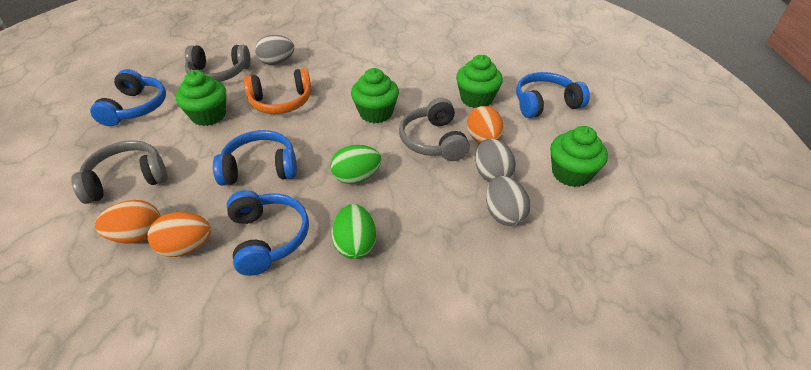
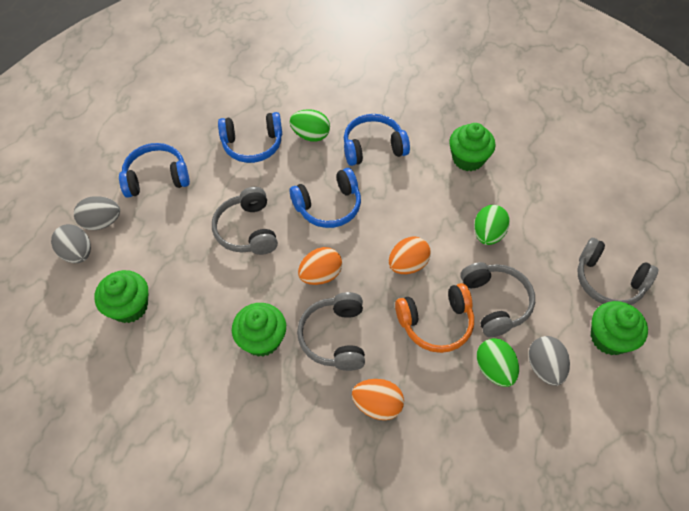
green egg: 2 -> 3
grey headphones: 3 -> 4

